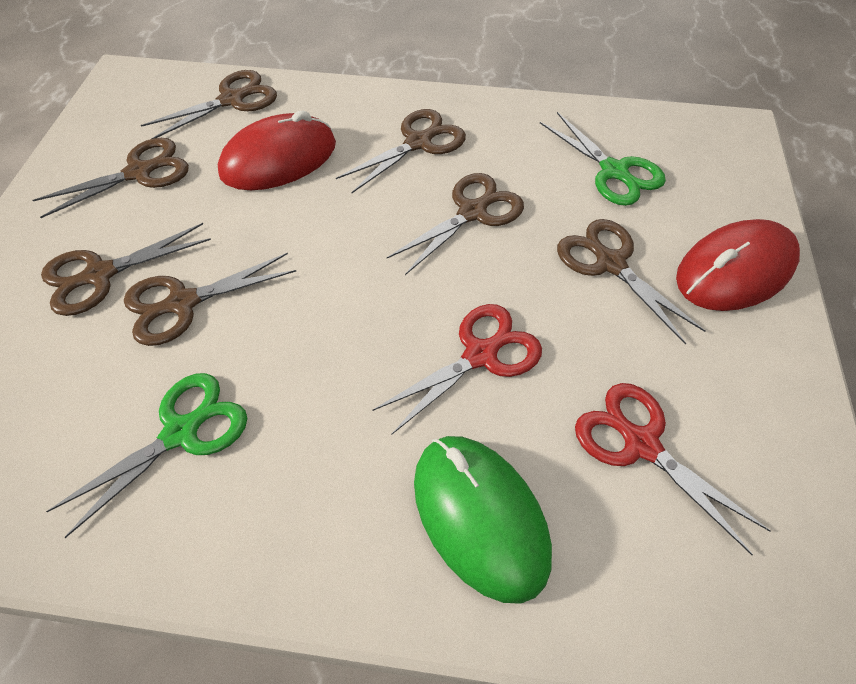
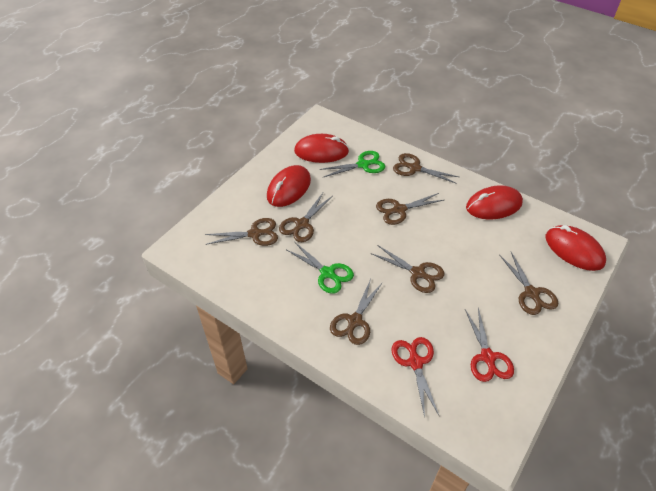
green mouse: 1 -> 0
red mouse: 2 -> 4

